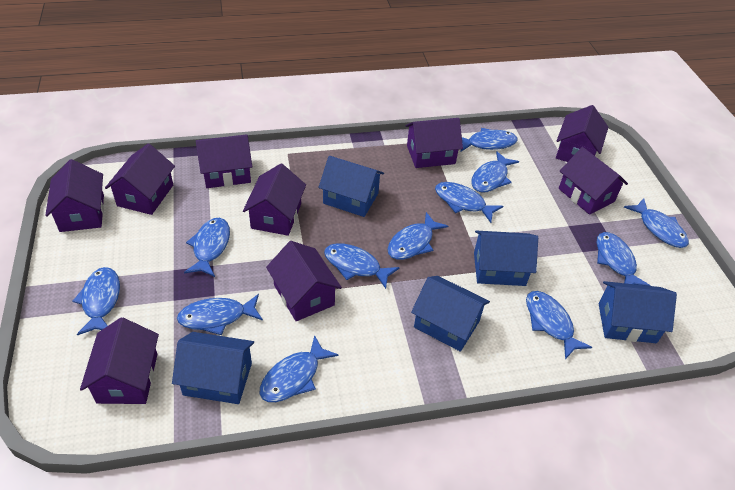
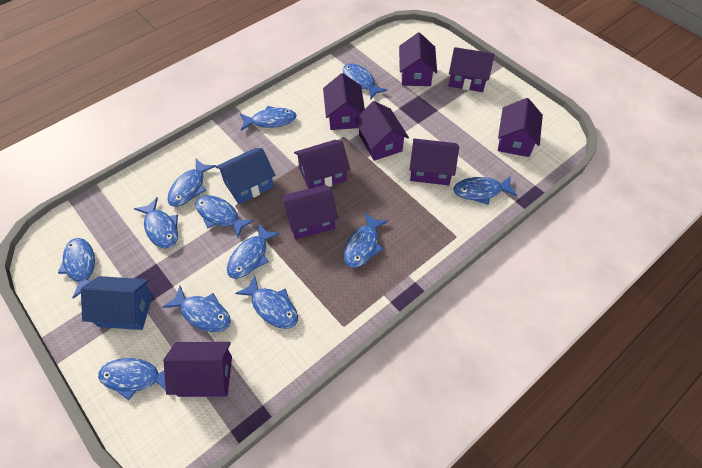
blue house: 5 -> 2

